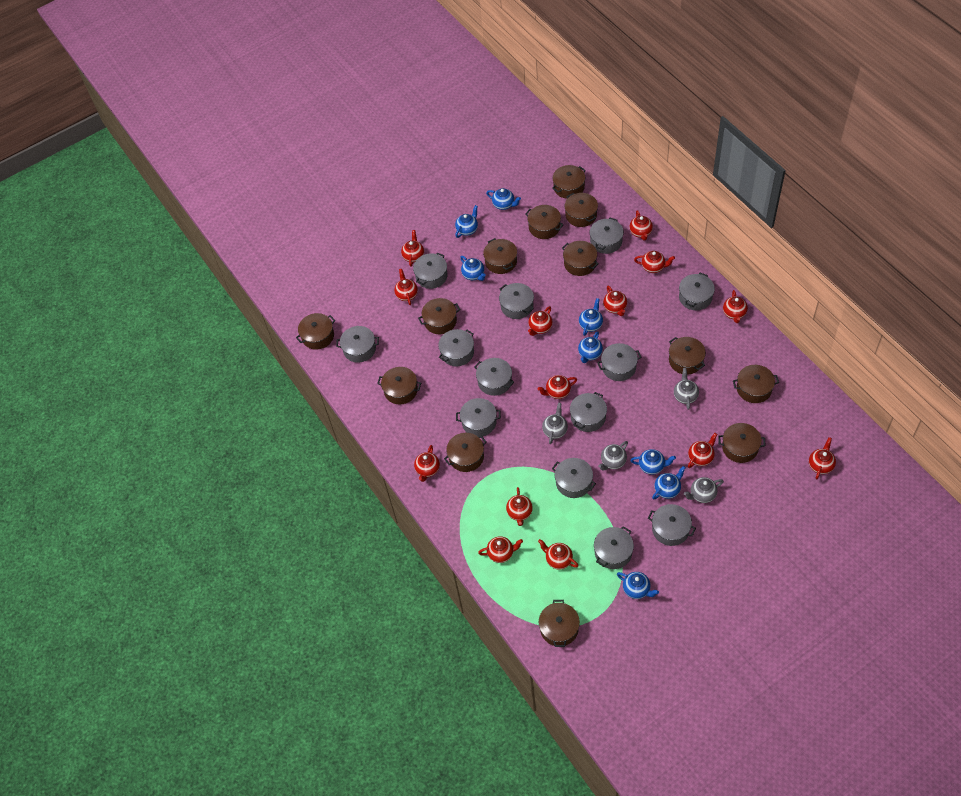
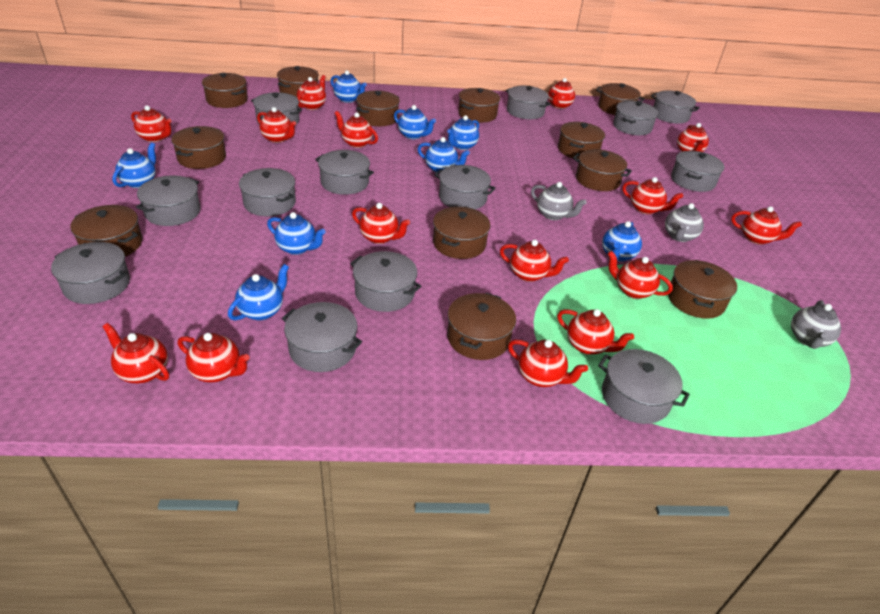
brown pot: 13 -> 12
grey teapot: 4 -> 3
red teapot: 14 -> 15

